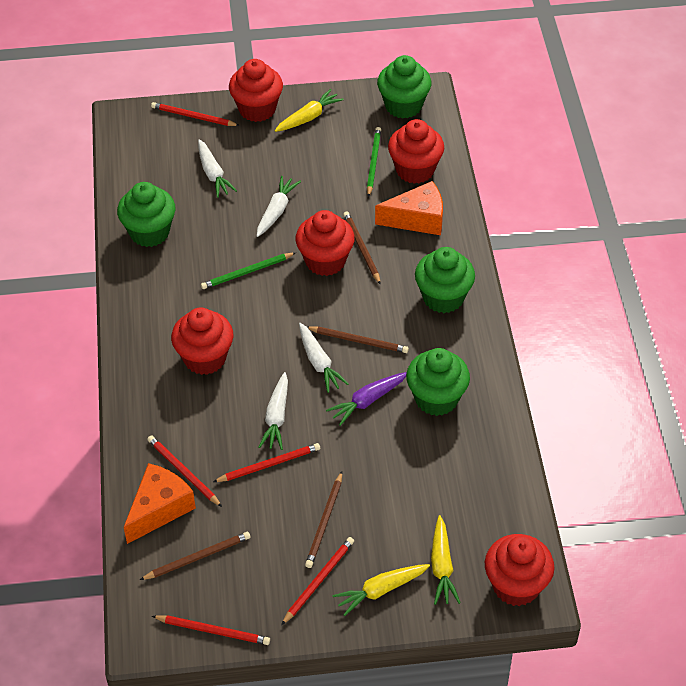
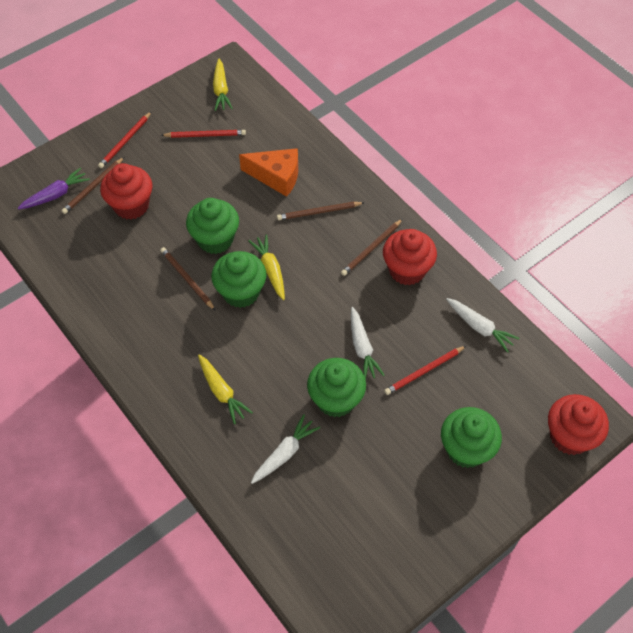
green pencil: 2 -> 0
orange cheese: 2 -> 1
red cupcake: 5 -> 3
red pencil: 5 -> 3
white carrot: 4 -> 3

